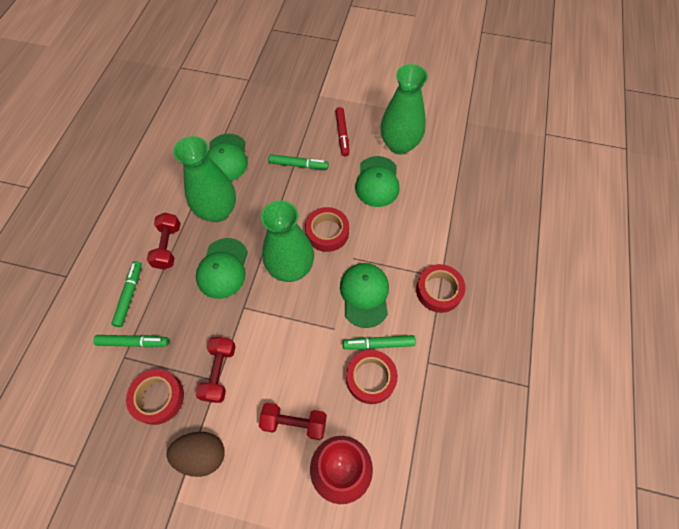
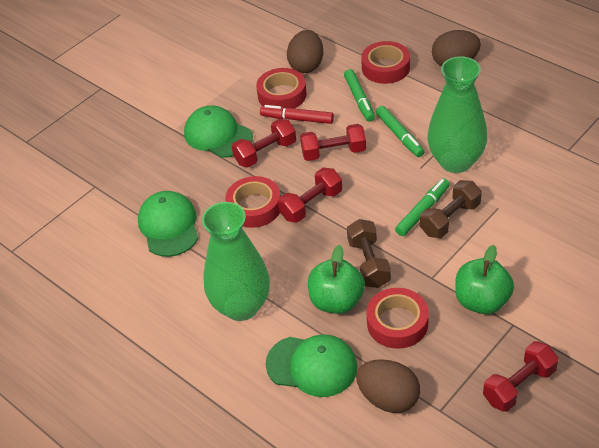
brown dumbbell: 0 -> 2
brown egg: 1 -> 3
green apple: 0 -> 2
green cap: 4 -> 3
green marker: 4 -> 3
green vase: 3 -> 2
red dumbbell: 3 -> 4
red vase: 1 -> 0

